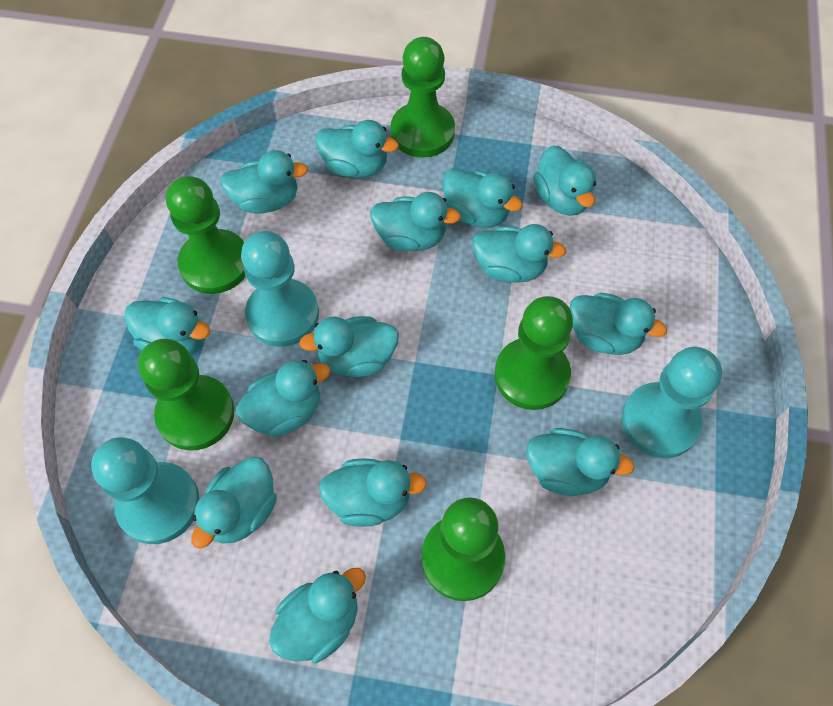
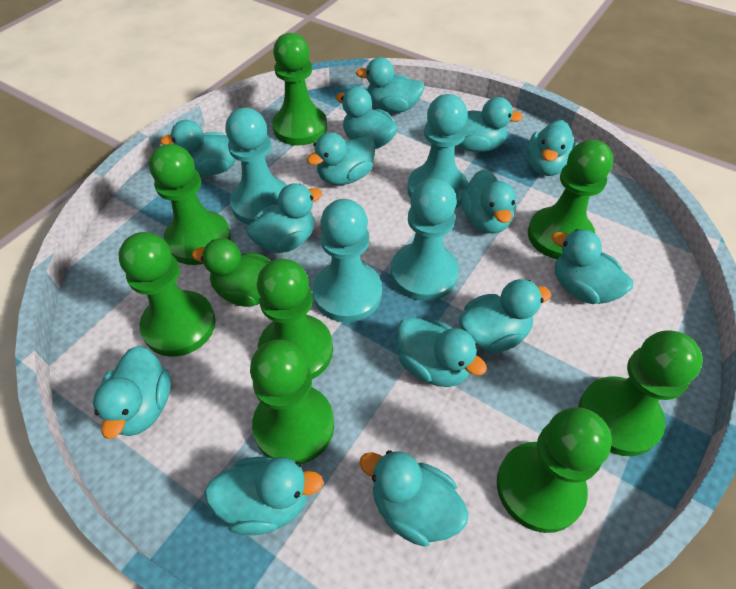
green duck: 0 -> 1
green pawn: 5 -> 8
turquoise pawn: 3 -> 4

